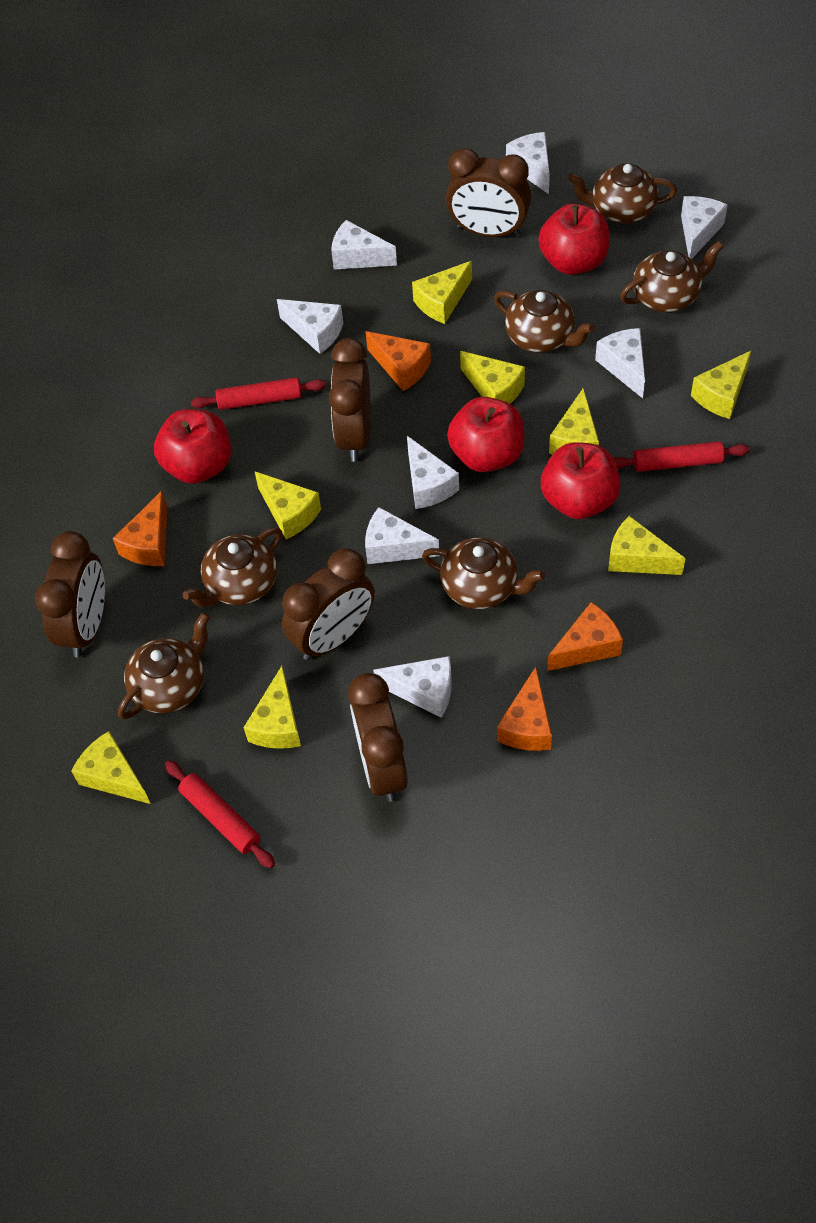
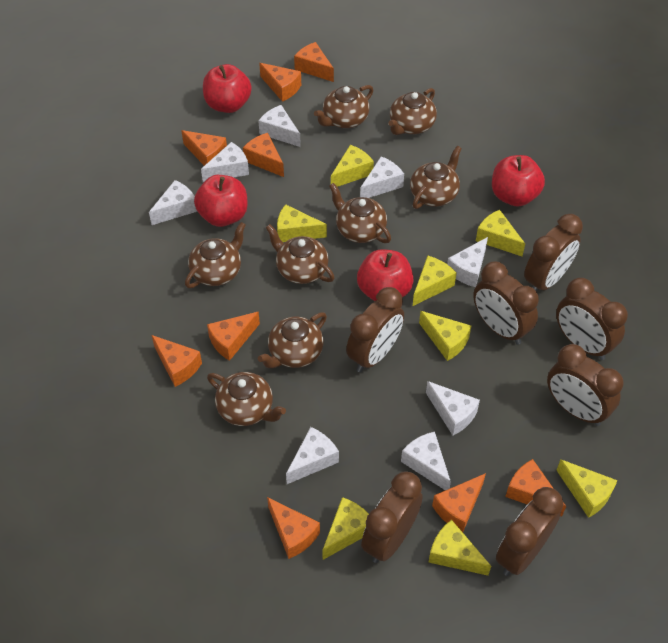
brown clock: 5 -> 7
brown teapot: 6 -> 8
orange cheese: 4 -> 9
red rolling pin: 3 -> 0

